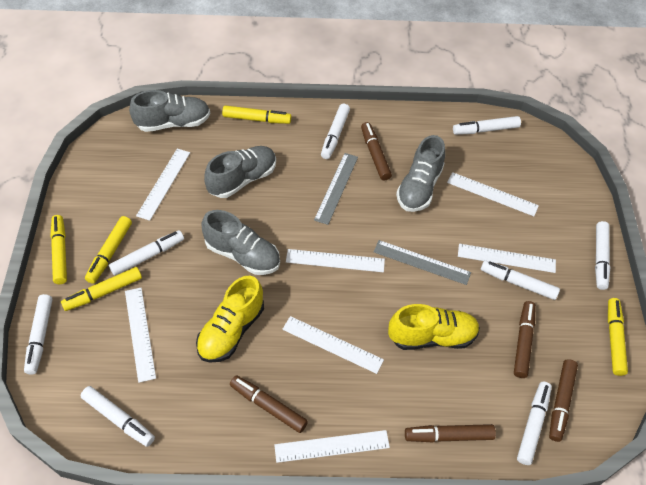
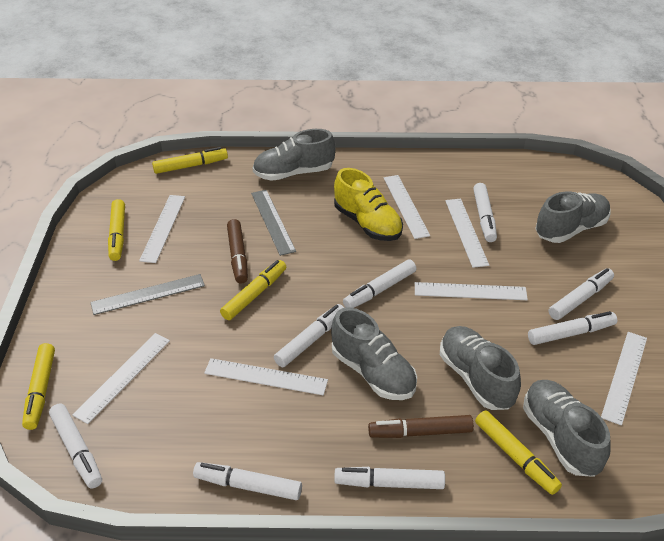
brown marker: 5 -> 2
grey shoe: 4 -> 5
yellow shoe: 2 -> 1

